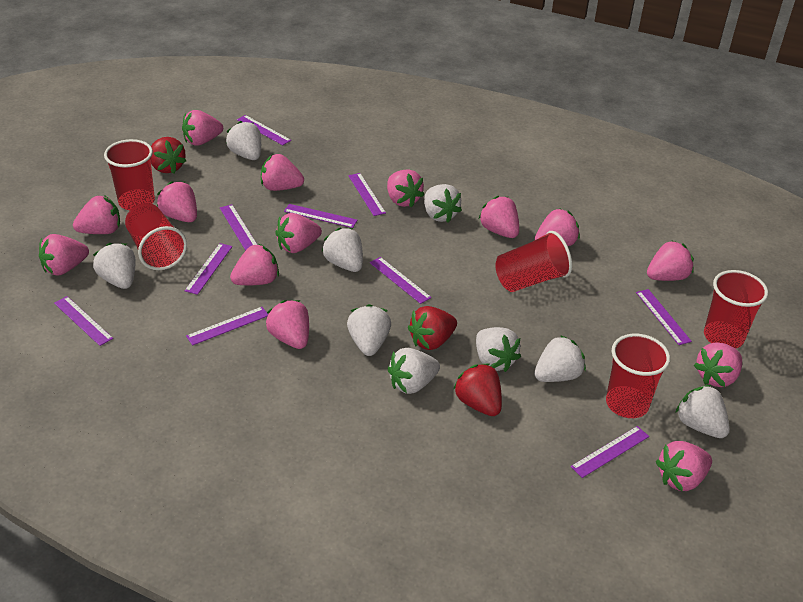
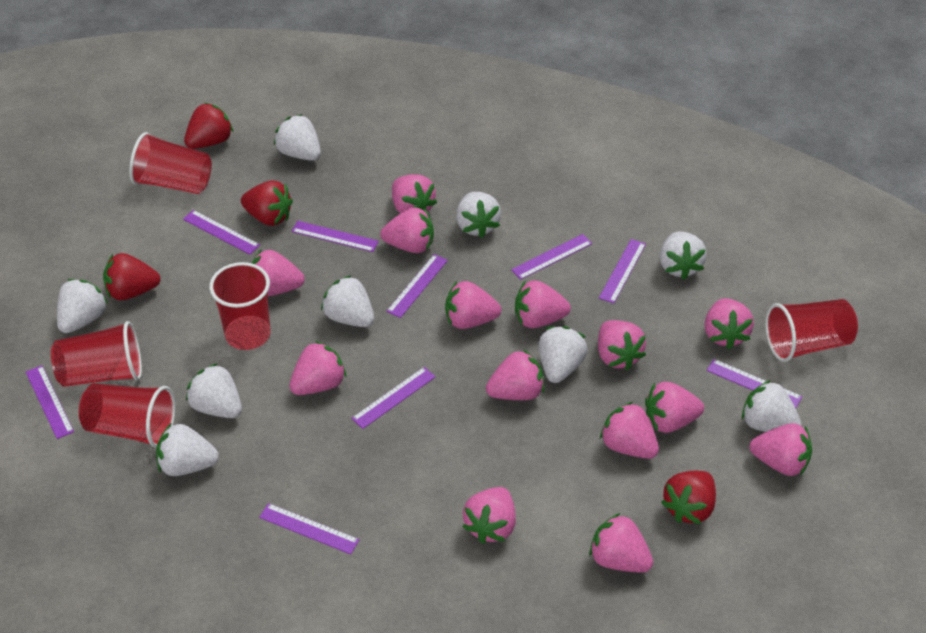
purple ruler: 10 -> 9
red strawberry: 3 -> 4

